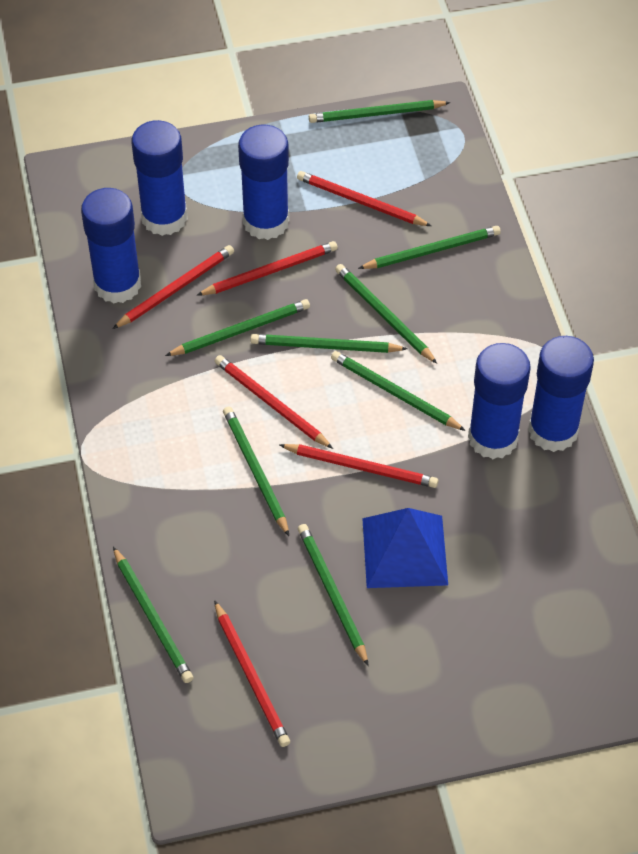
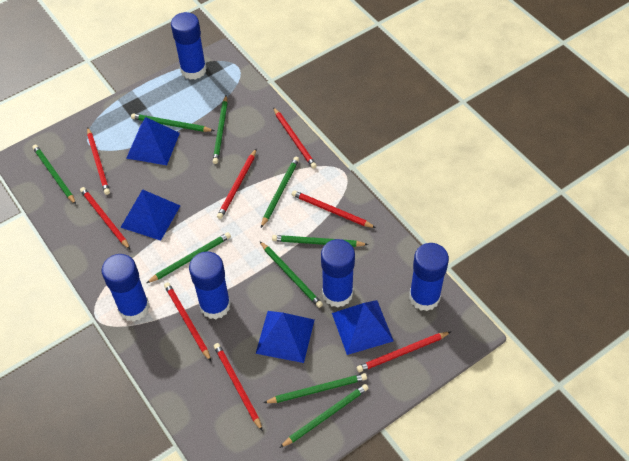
blue pyramid: 1 -> 4
red pencil: 6 -> 8

